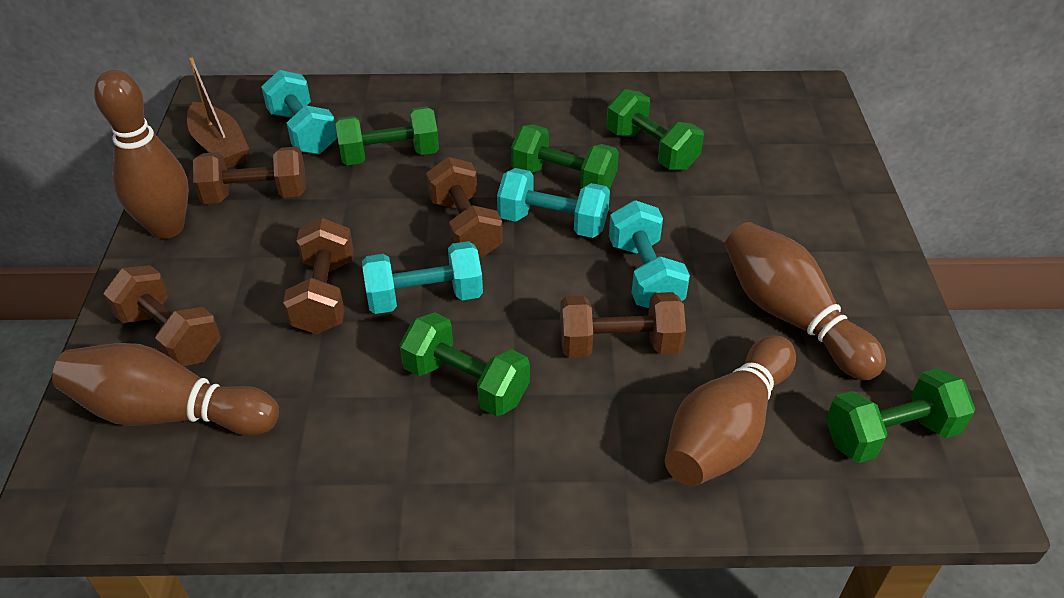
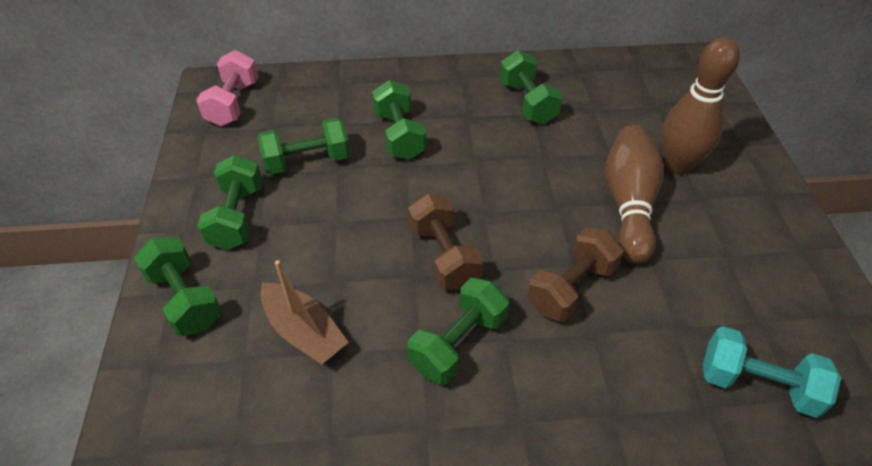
brown bowling pin: 4 -> 2
brown dumbbell: 5 -> 2
green dumbbell: 5 -> 6
pink dumbbell: 0 -> 1
turquoise dumbbell: 4 -> 1

